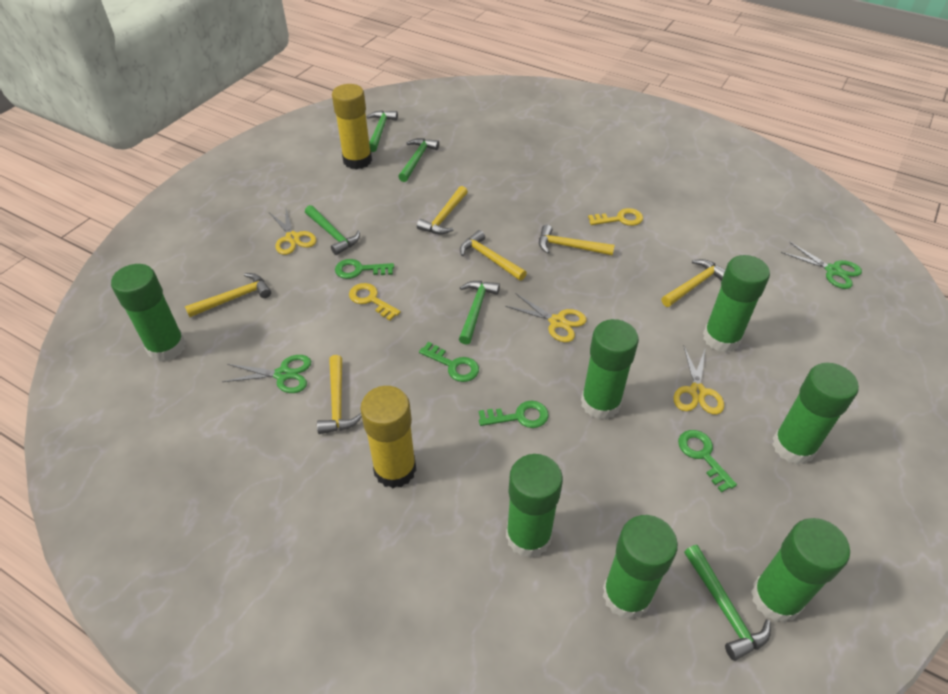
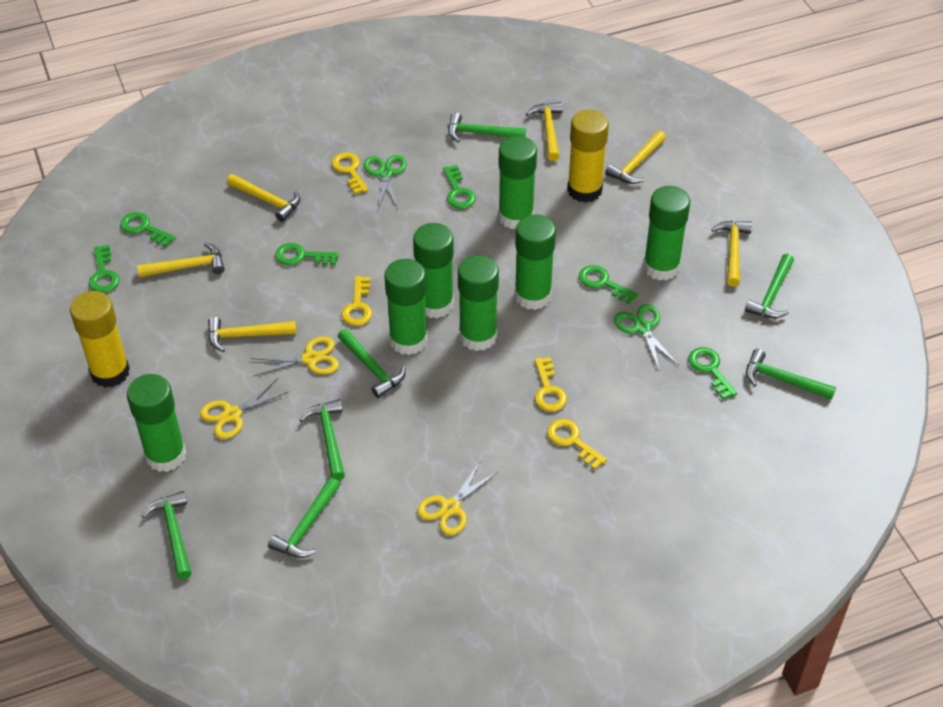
green hammer: 5 -> 7
green key: 4 -> 6
yellow key: 2 -> 4

